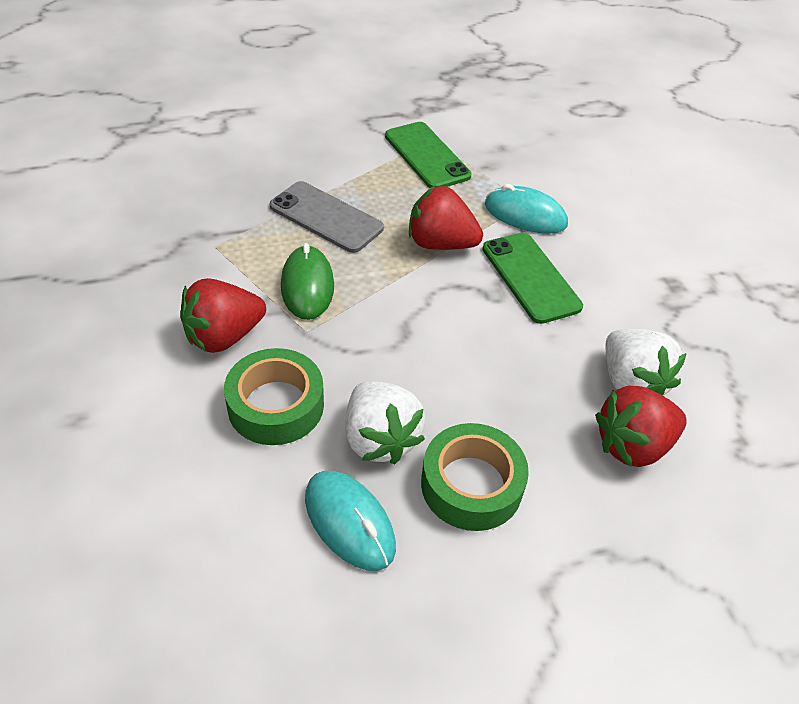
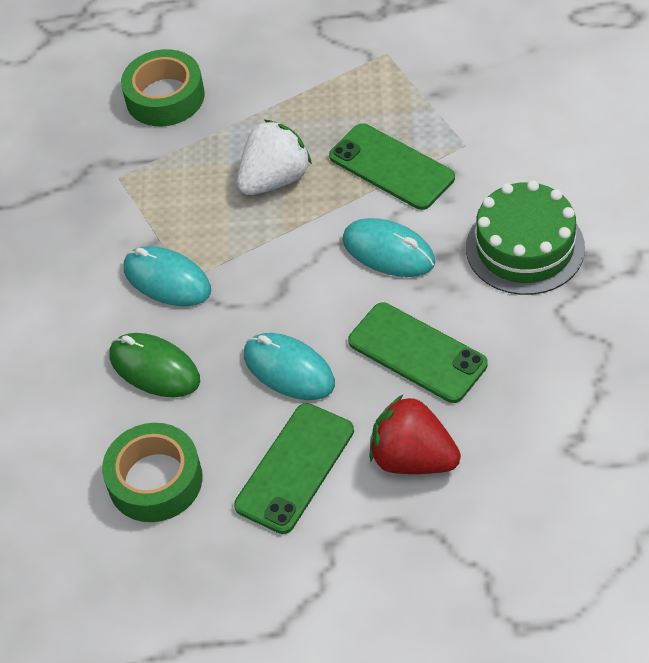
green cake: 0 -> 1
green phone: 2 -> 3
grey phone: 1 -> 0
red strawberry: 3 -> 1
turquoise mouse: 2 -> 3
white strawberry: 2 -> 1

